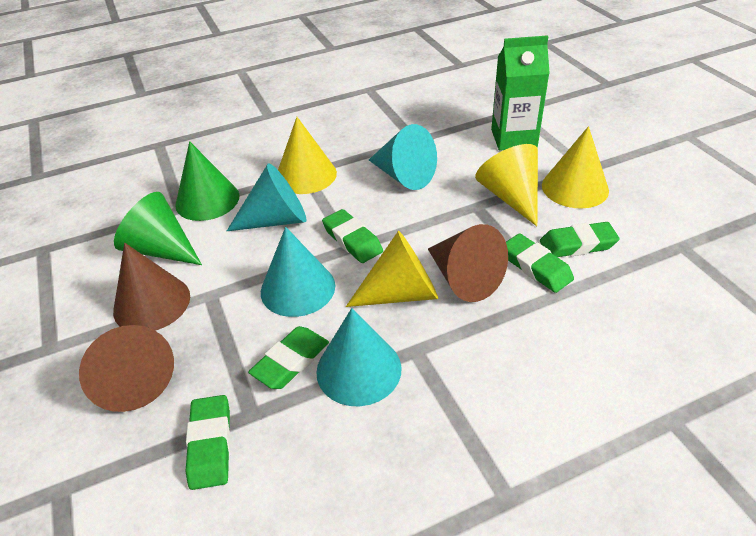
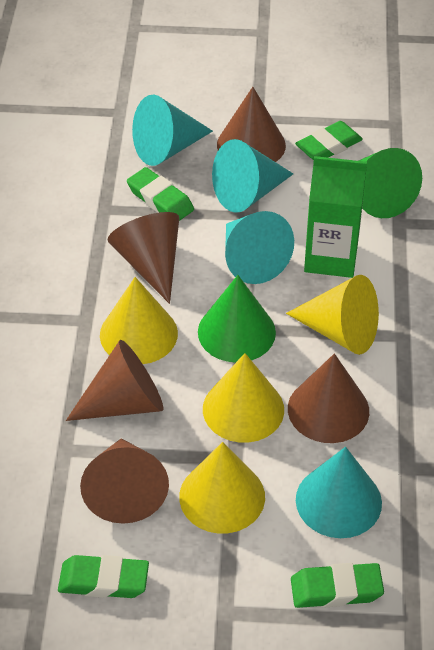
brown cone: 3 -> 5
green eraser: 5 -> 4

